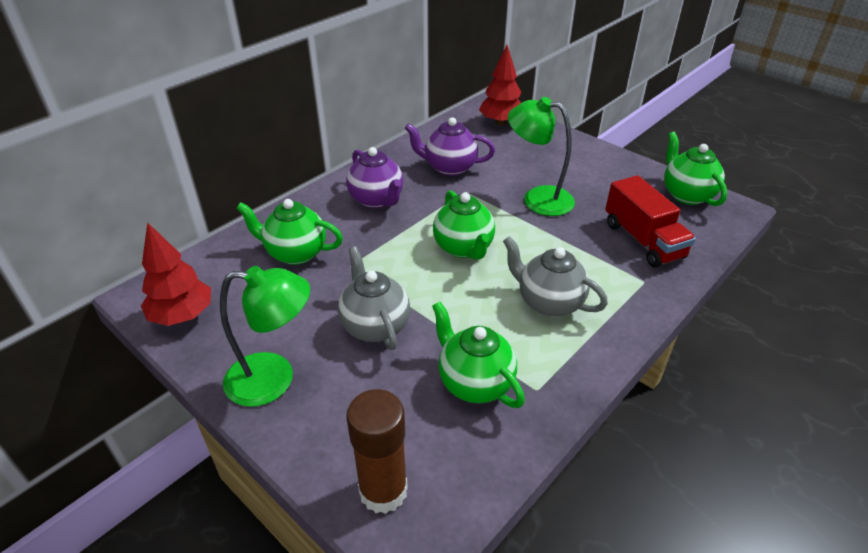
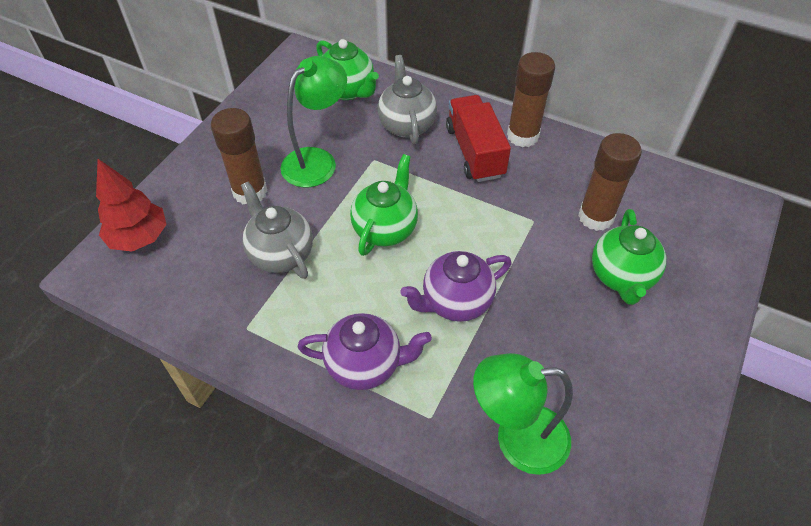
brown glue stick: 1 -> 3
green teapot: 4 -> 3
red tree: 2 -> 1

